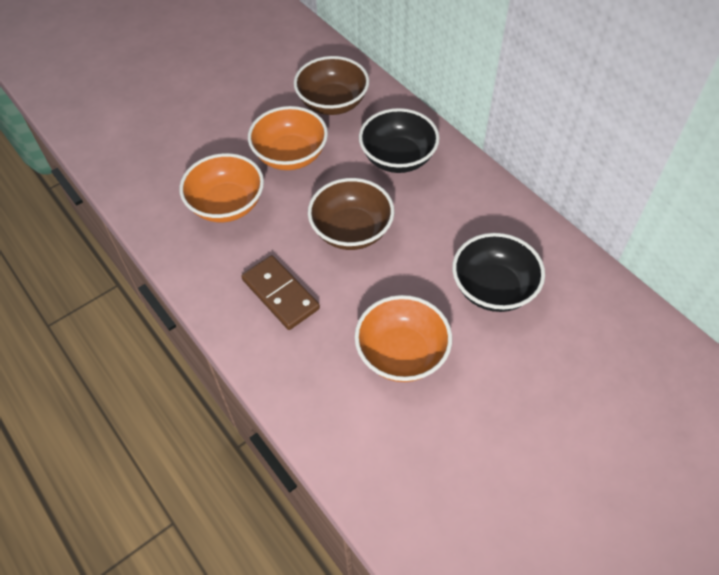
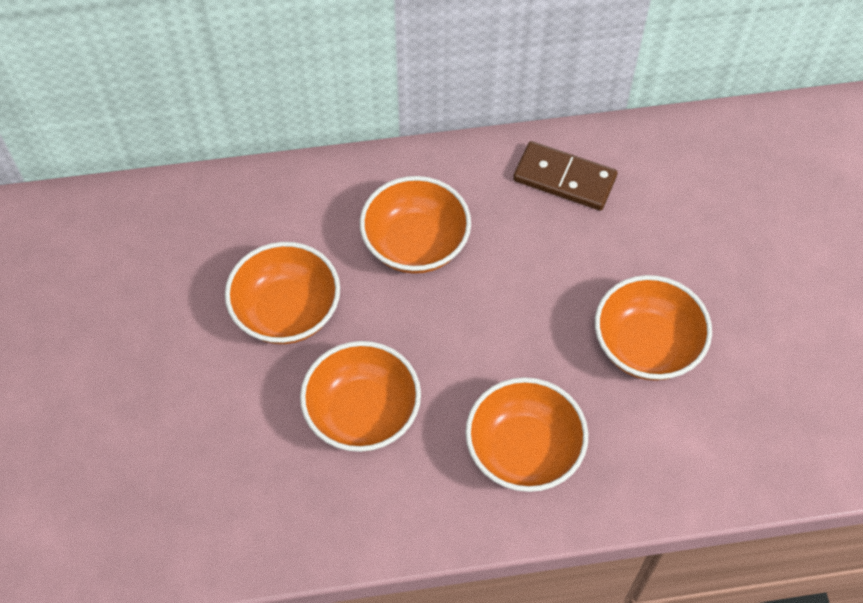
black bowl: 2 -> 0
brown bowl: 2 -> 0
orange bowl: 3 -> 5

